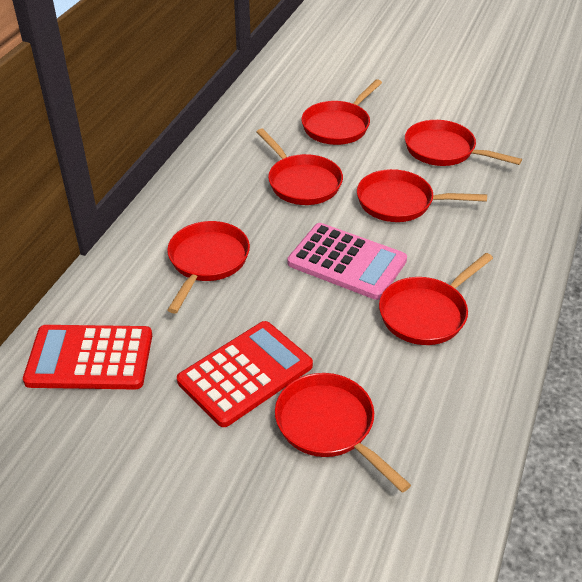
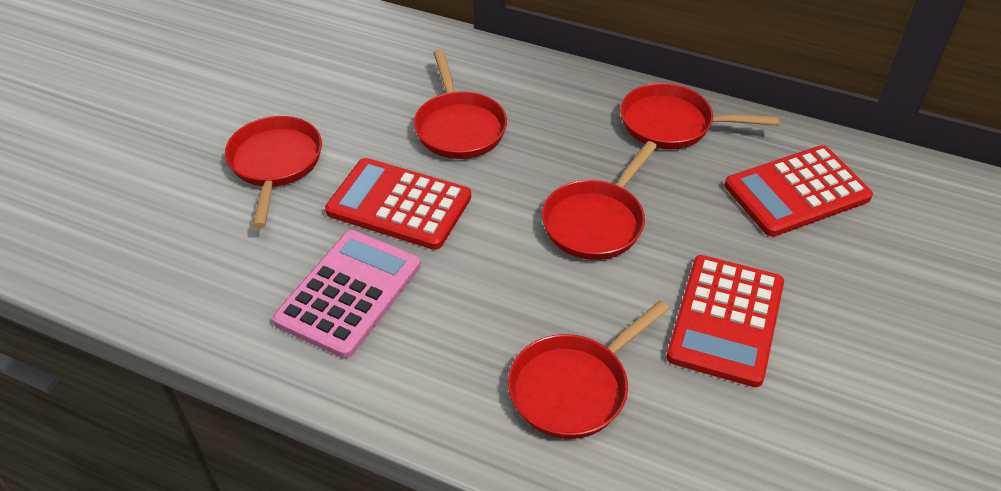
red calculator: 2 -> 3
red pan: 7 -> 5

